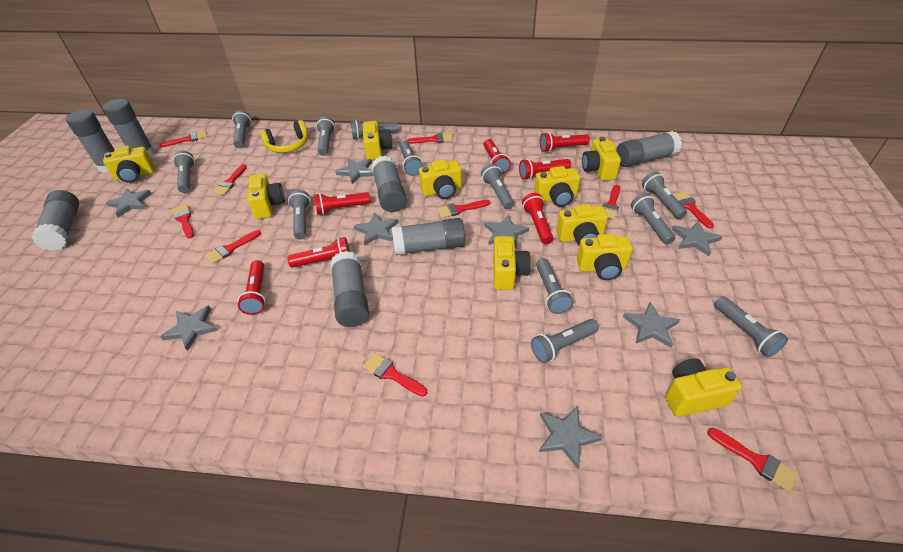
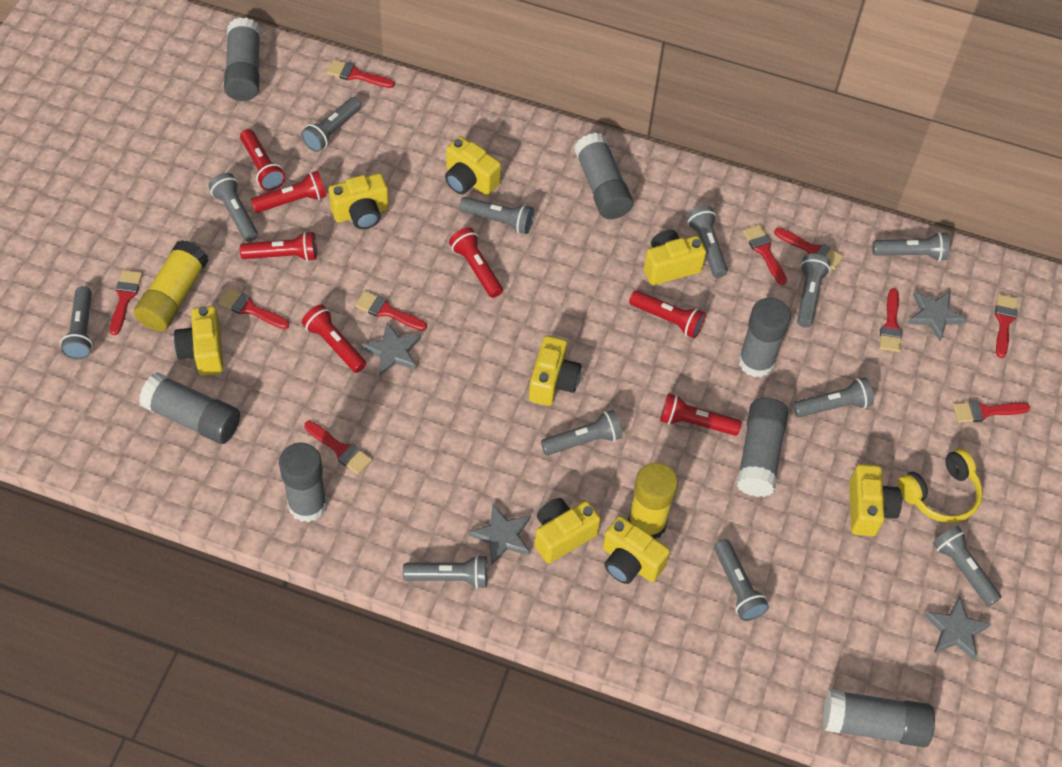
grey star: 8 -> 4
yellow camera: 10 -> 8
yellow glue stick: 0 -> 2

